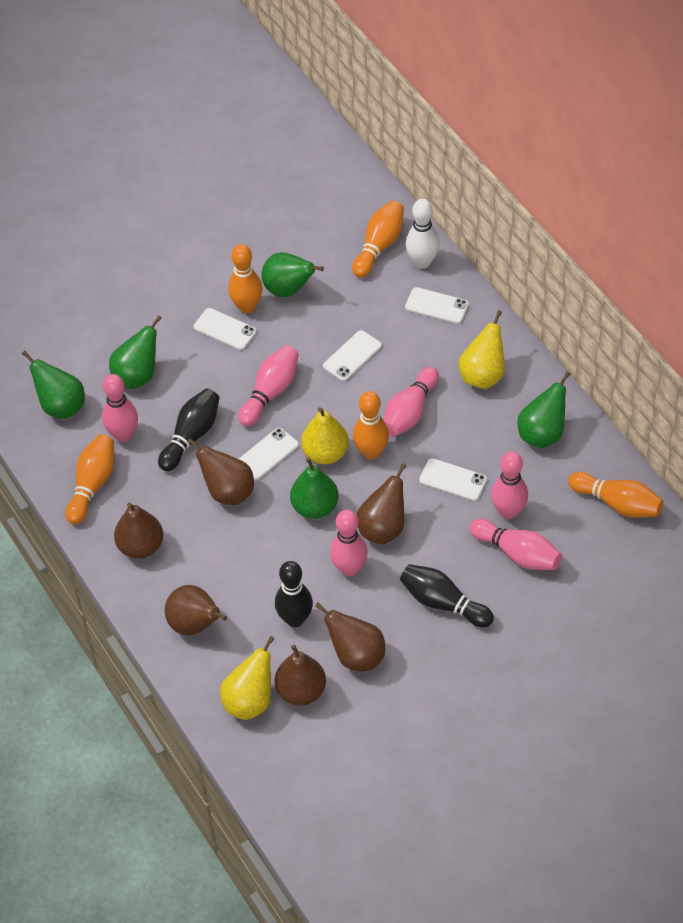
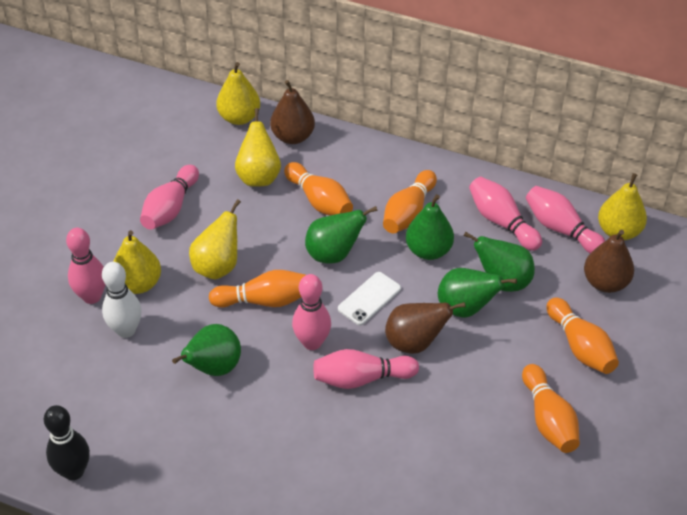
black bowling pin: 3 -> 1
brown pear: 6 -> 3
white phone: 5 -> 1
yellow pear: 3 -> 5

